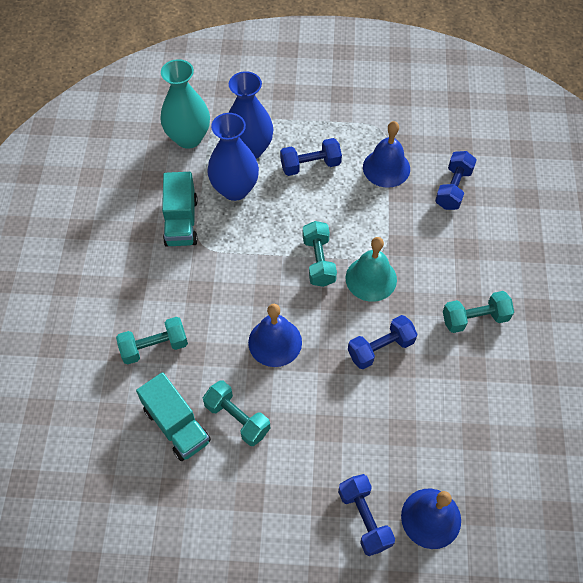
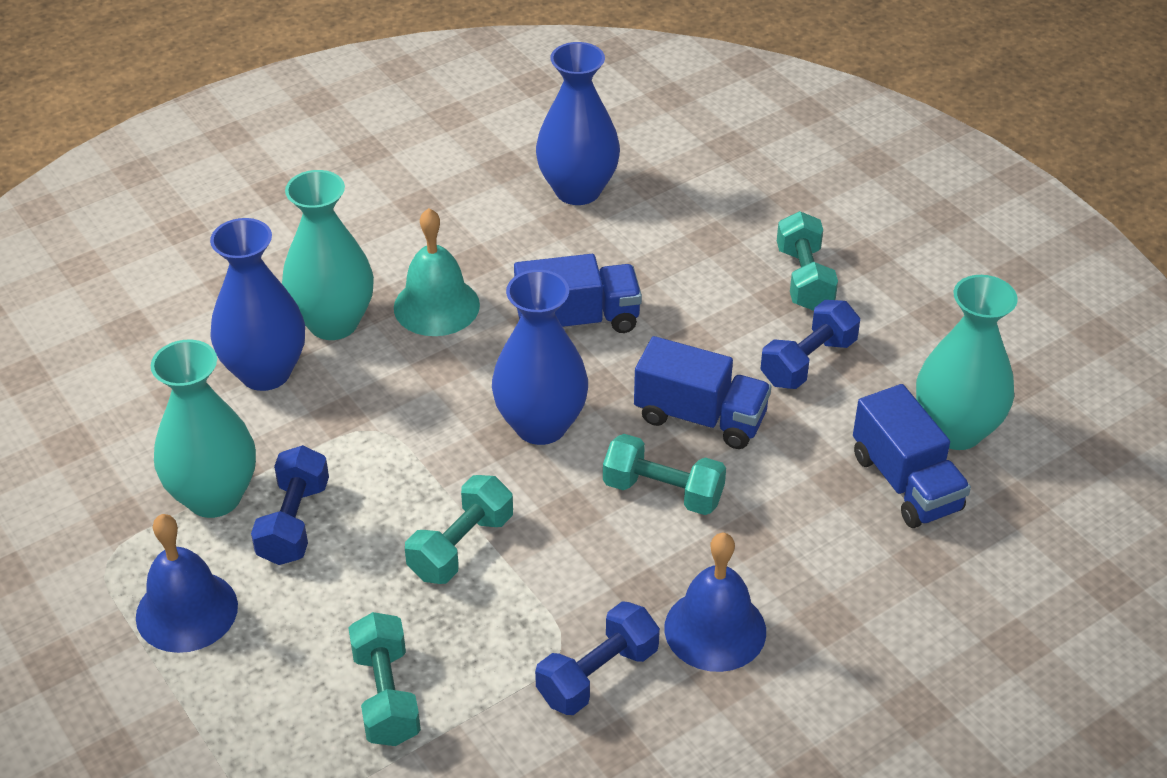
blue bell: 3 -> 2
blue dumbbell: 4 -> 3
blue truck: 0 -> 3
blue vase: 2 -> 3
turquoise truck: 2 -> 0
turquoise vase: 1 -> 3

